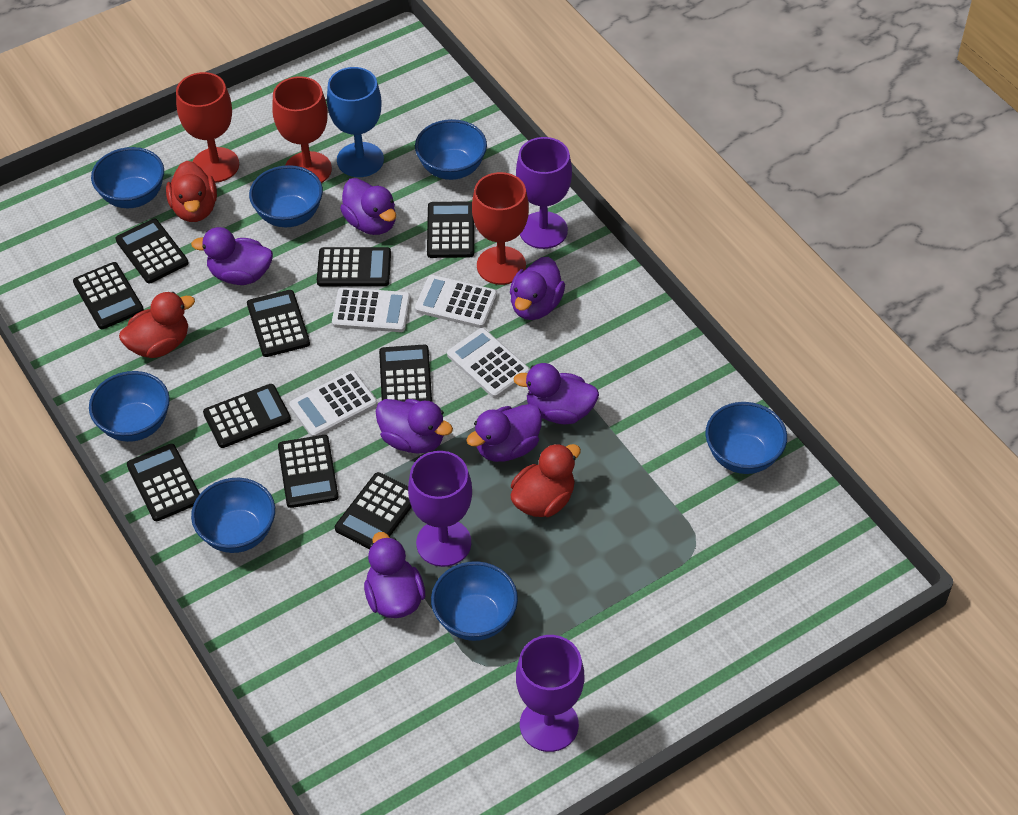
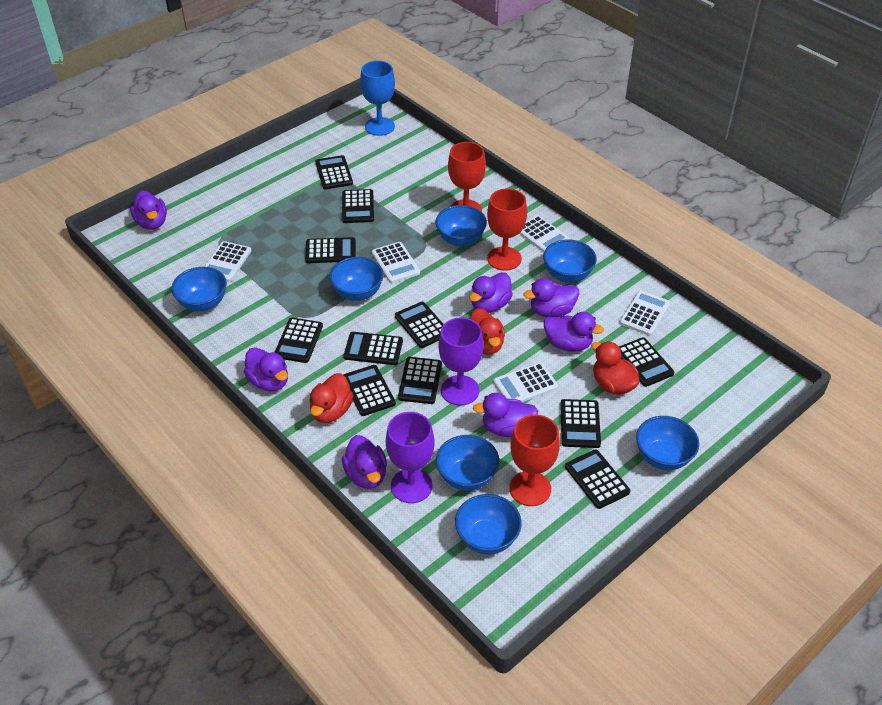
black calculator: 10 -> 11
purple goblet: 3 -> 2
white calculator: 4 -> 5

